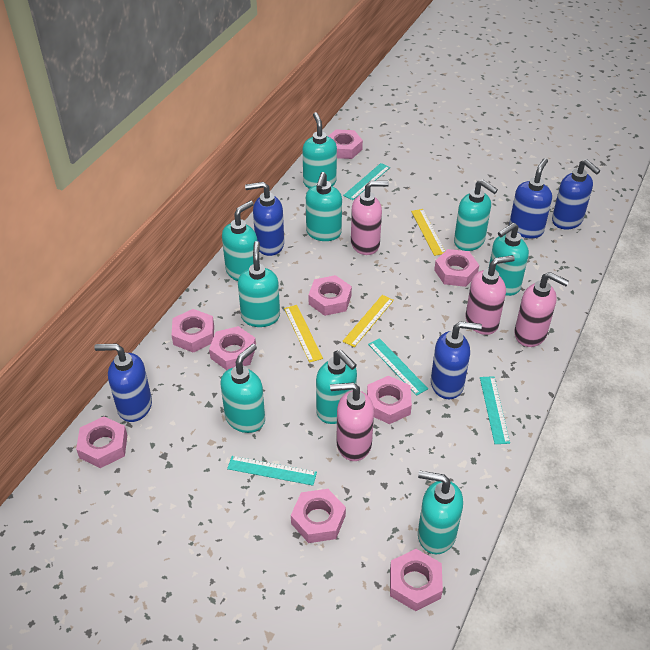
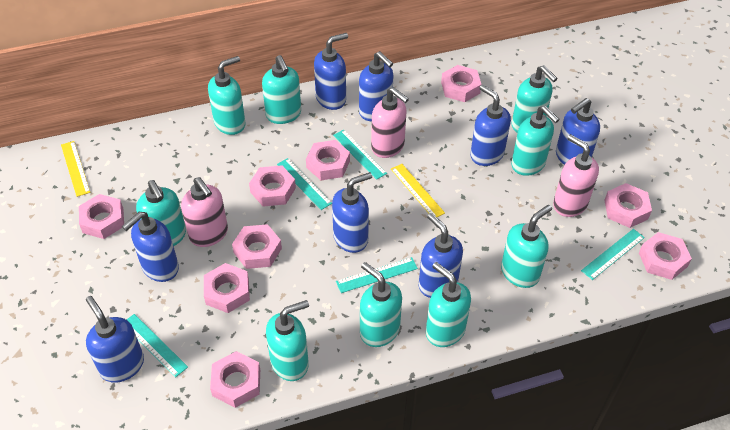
blue soap dispenser: 5 -> 8
pink soap dispenser: 4 -> 3
turquoise ruler: 4 -> 5
yellow ruler: 3 -> 2

